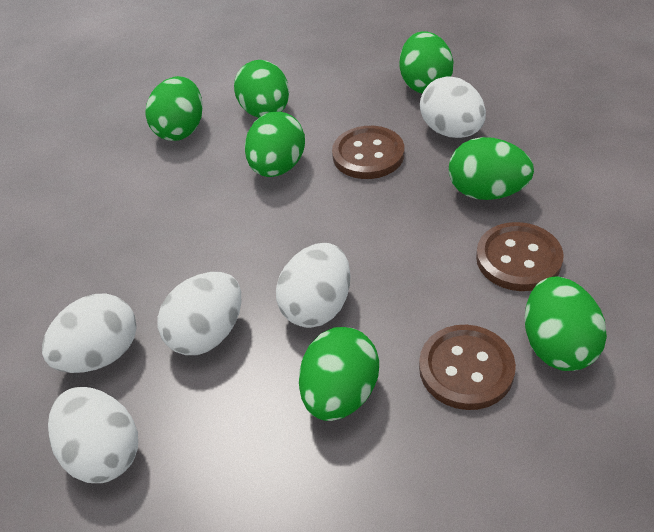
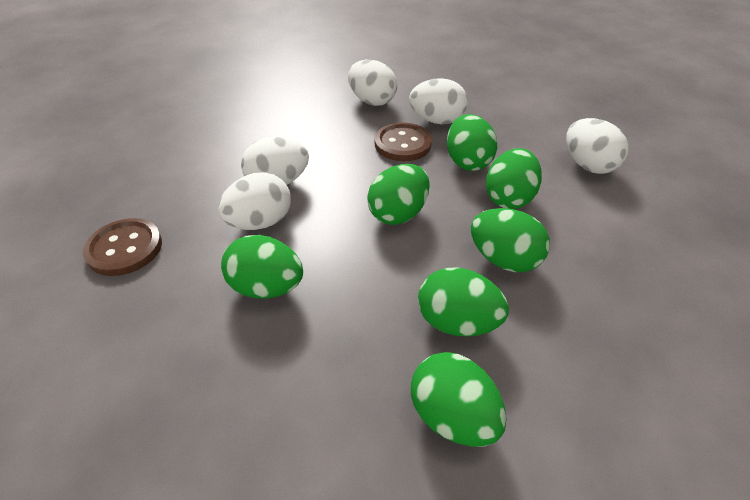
brown button: 3 -> 2

